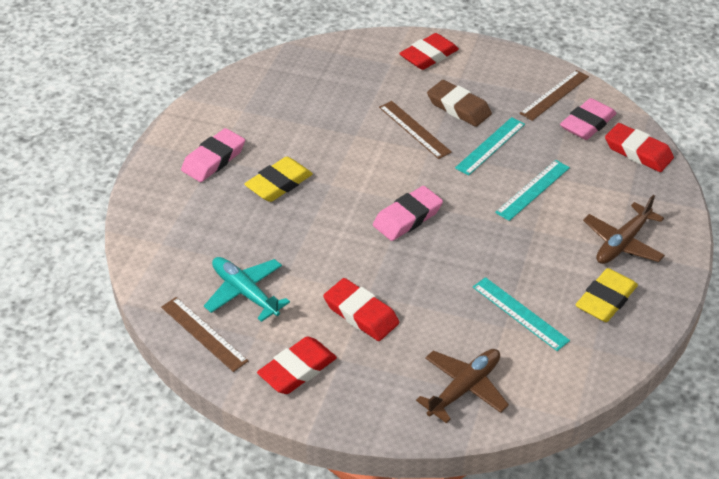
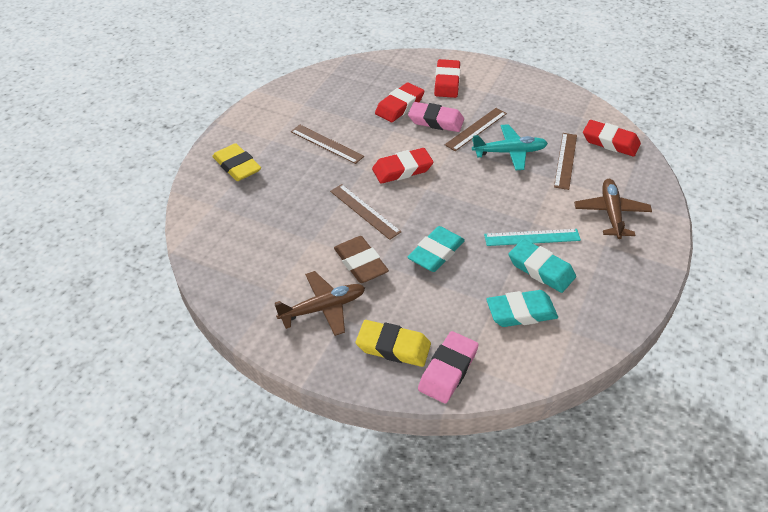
brown ruler: 3 -> 4
pink eraser: 3 -> 2
turquoise eraser: 0 -> 3
turquoise ruler: 3 -> 1

